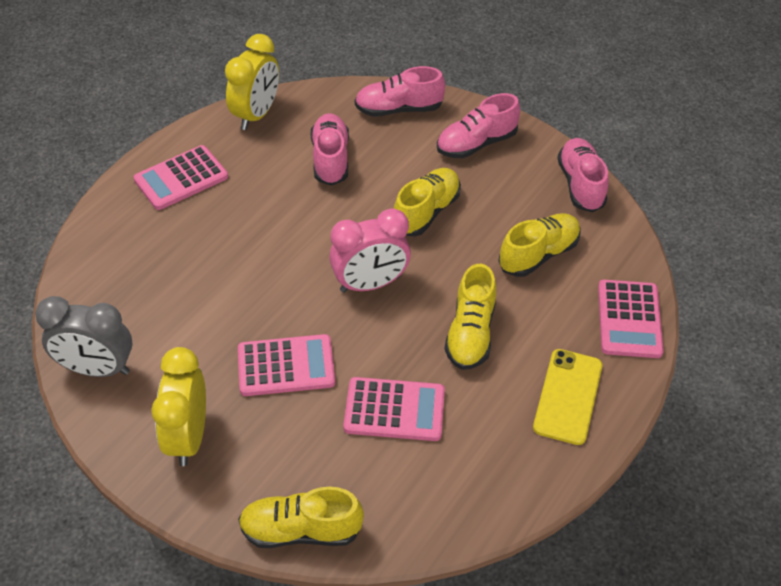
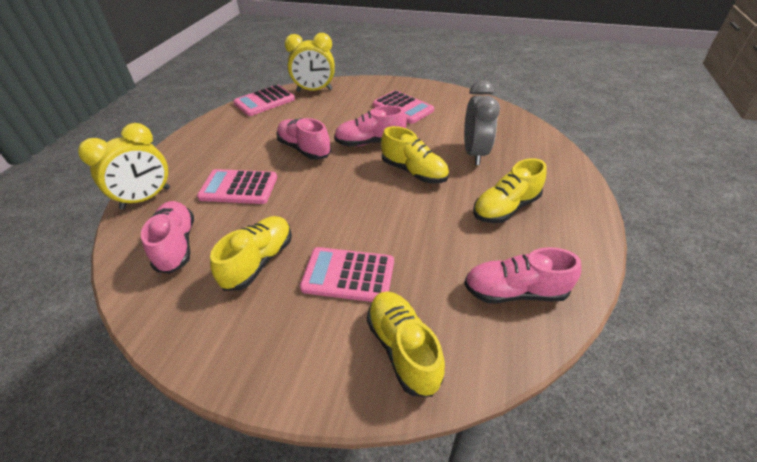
pink clock: 1 -> 0
yellow phone: 1 -> 0

